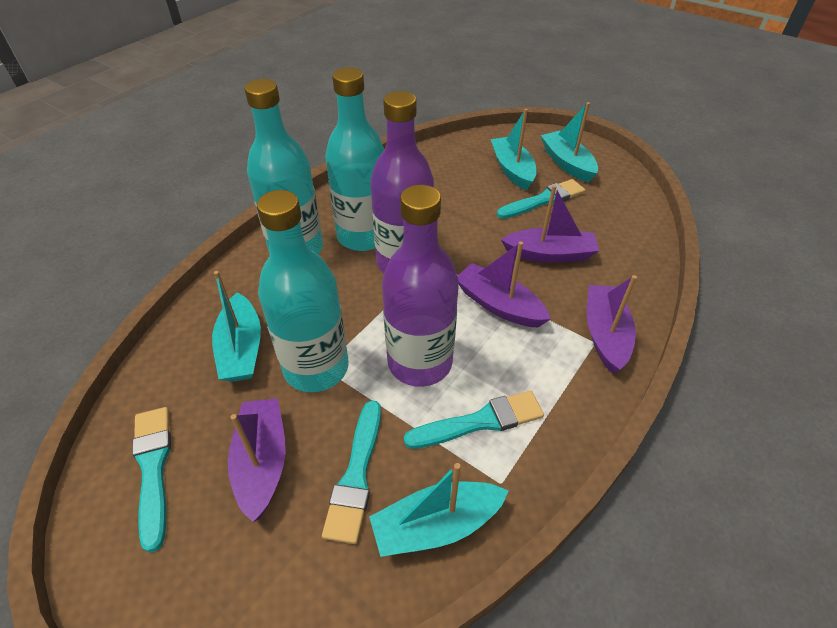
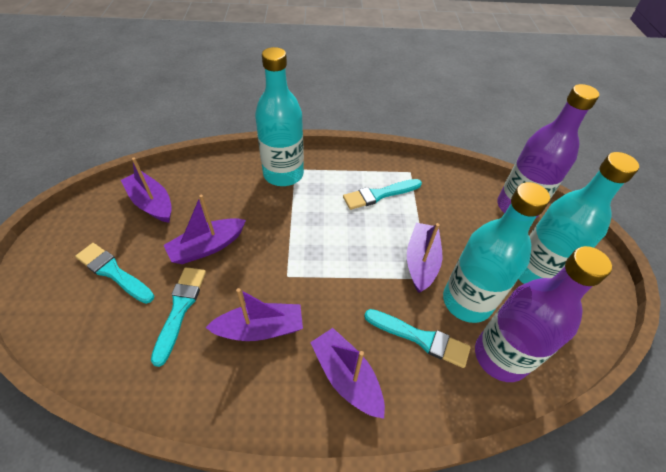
purple boat: 4 -> 5
turquoise boat: 4 -> 0

